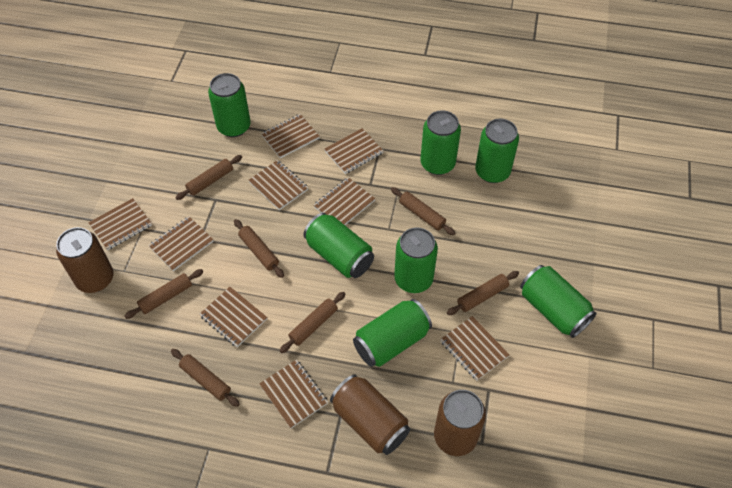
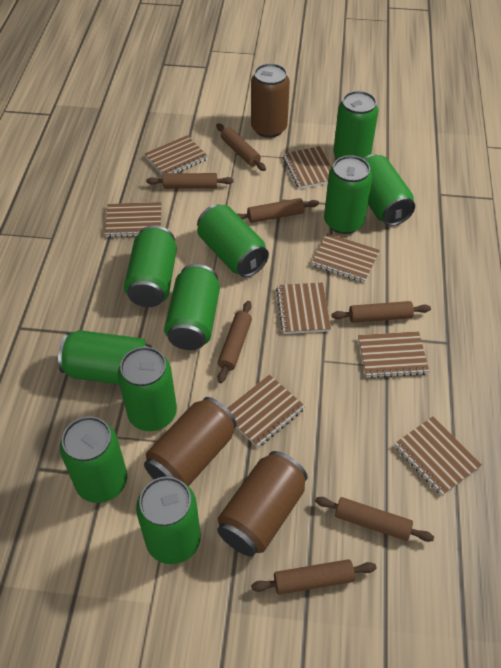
brown notebook: 9 -> 8
green can: 7 -> 10

